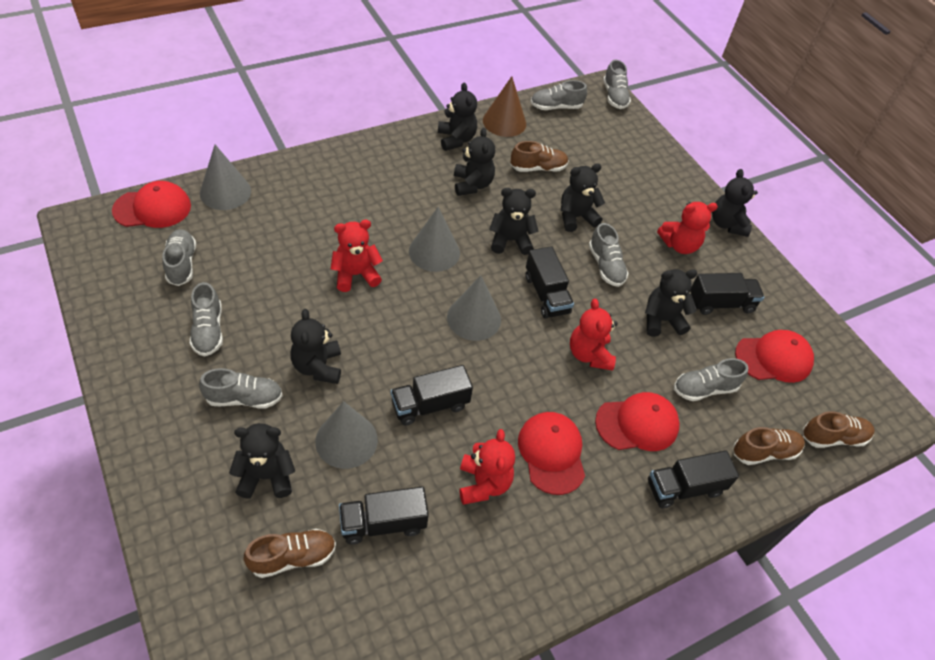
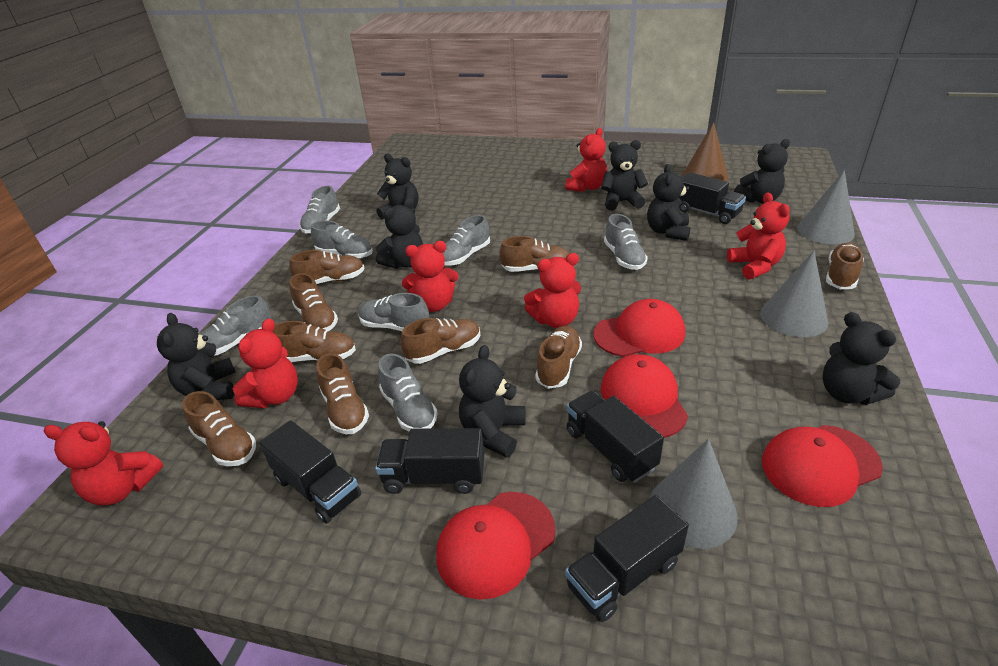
brown shoe: 4 -> 9
grey cone: 4 -> 3
red teddy bear: 4 -> 6

